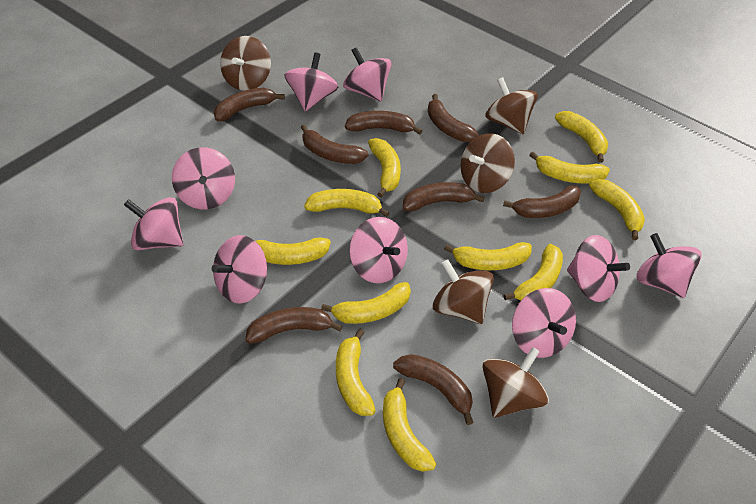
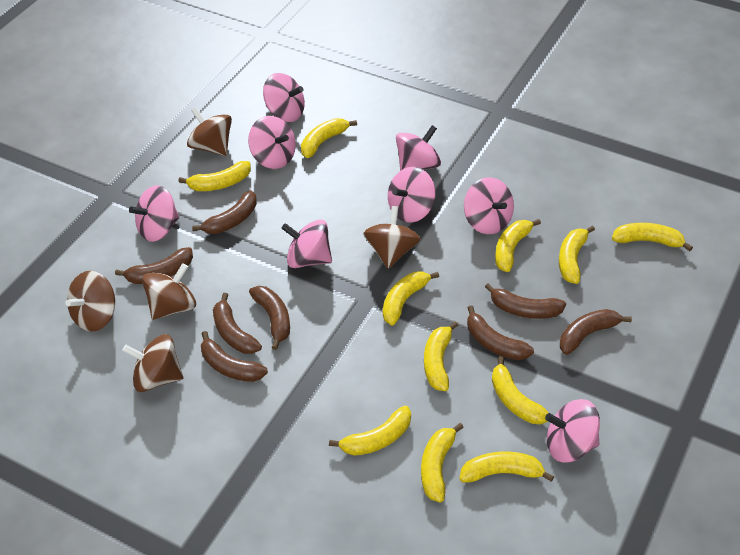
pink spinning top: 9 -> 8

